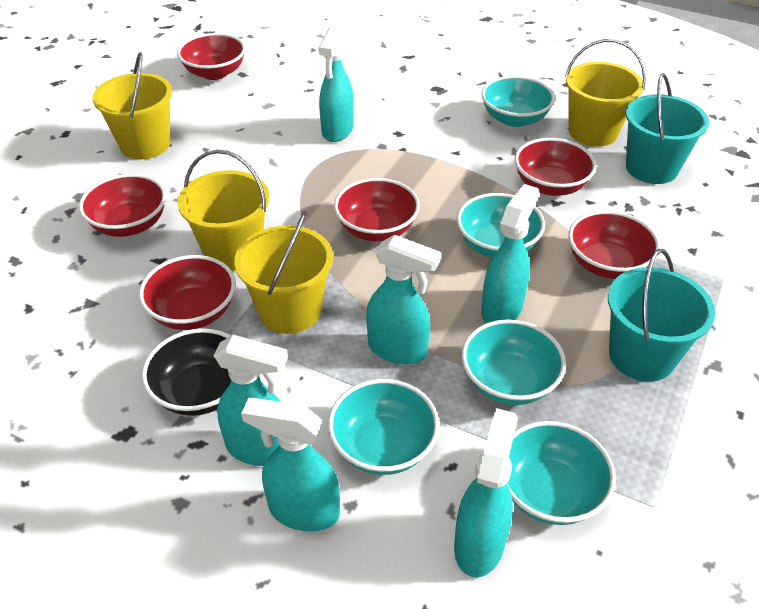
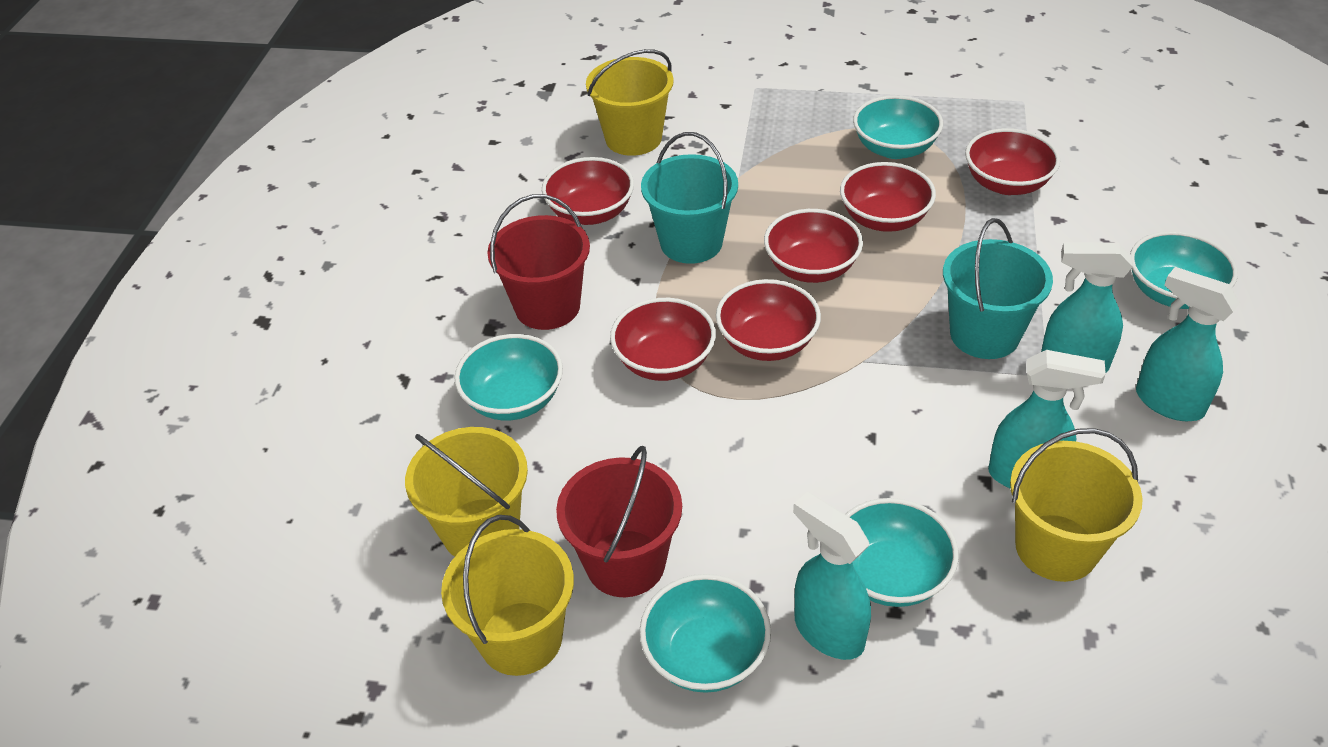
black bowl: 1 -> 0
red bucket: 0 -> 2
turquoise spray bottle: 6 -> 4

